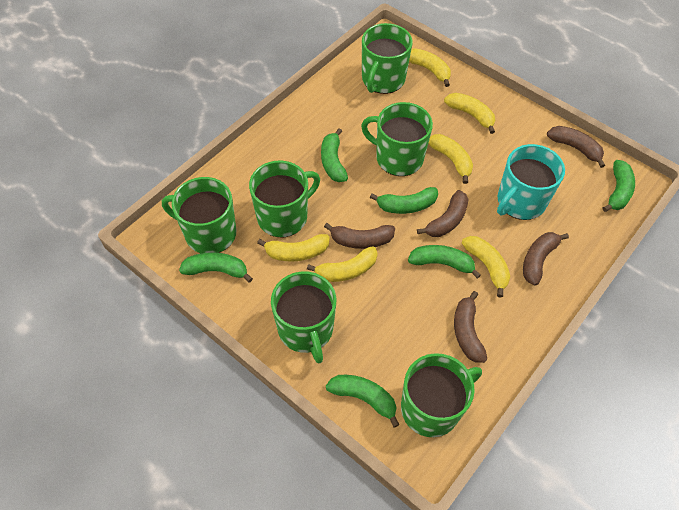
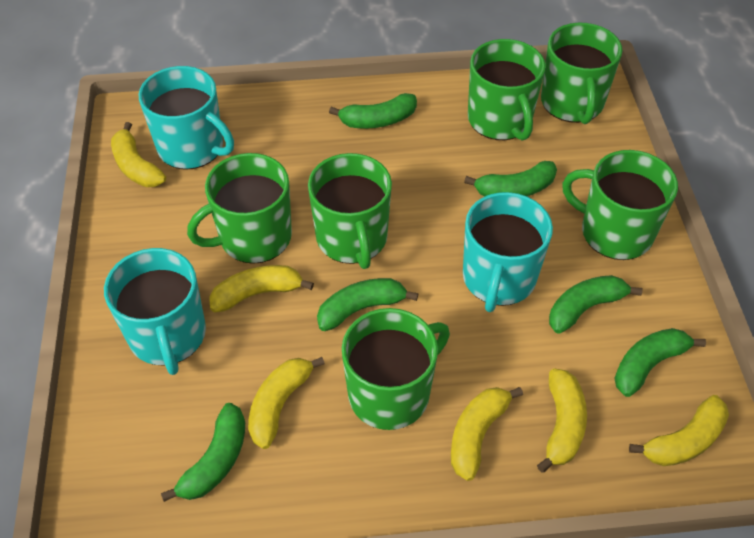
brown banana: 5 -> 0
turquoise mug: 1 -> 3

